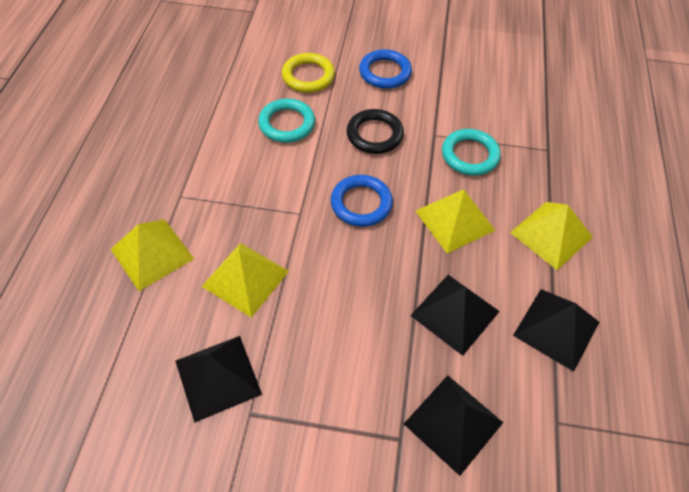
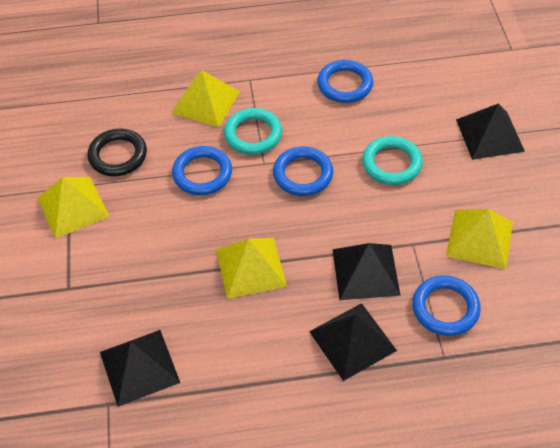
blue ring: 2 -> 4
yellow ring: 1 -> 0

